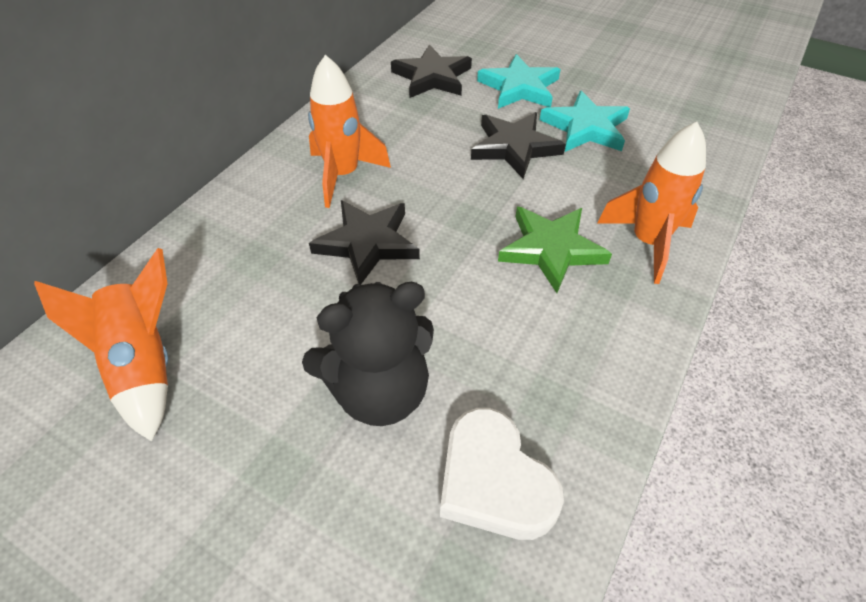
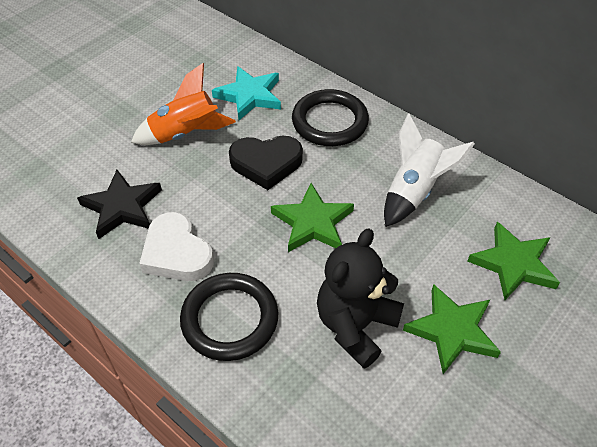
black heart: 0 -> 1
black ring: 0 -> 2
black star: 3 -> 1
green star: 1 -> 3
orange rocket: 3 -> 1
turquoise star: 2 -> 1
white rocket: 0 -> 1

